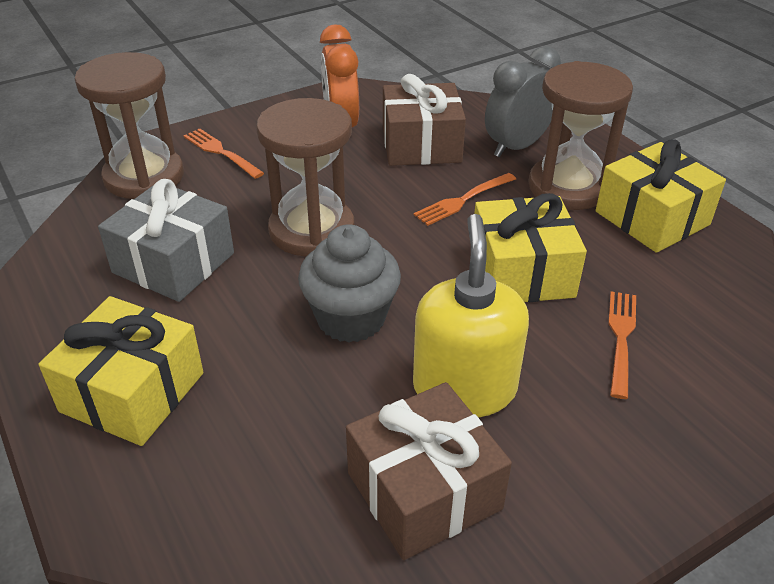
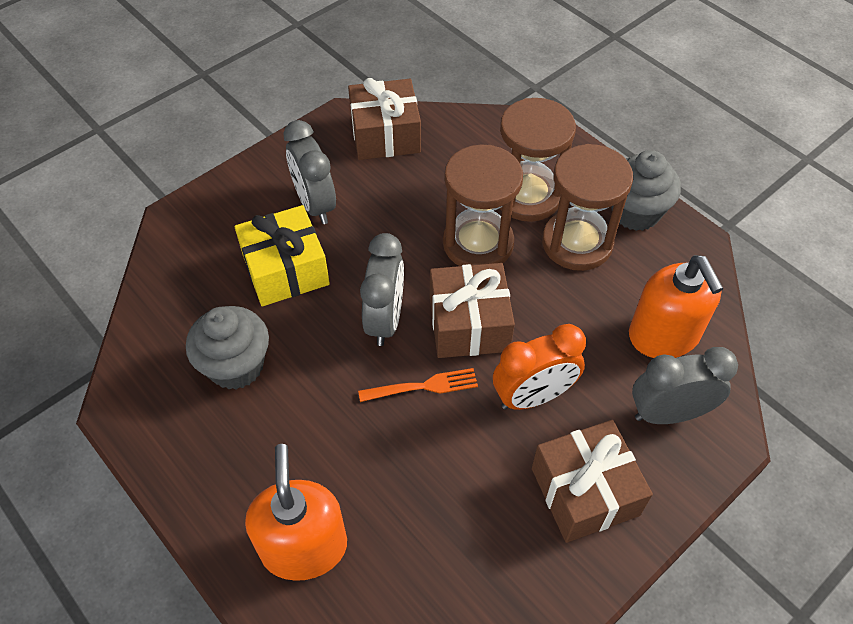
brown gift: 2 -> 3
grey clock: 1 -> 3
grey cupcake: 1 -> 2
grey gift: 1 -> 0
orange fork: 3 -> 1
orange soap dispenser: 0 -> 2
yellow gift: 3 -> 1
yellow soap dispenser: 1 -> 0

